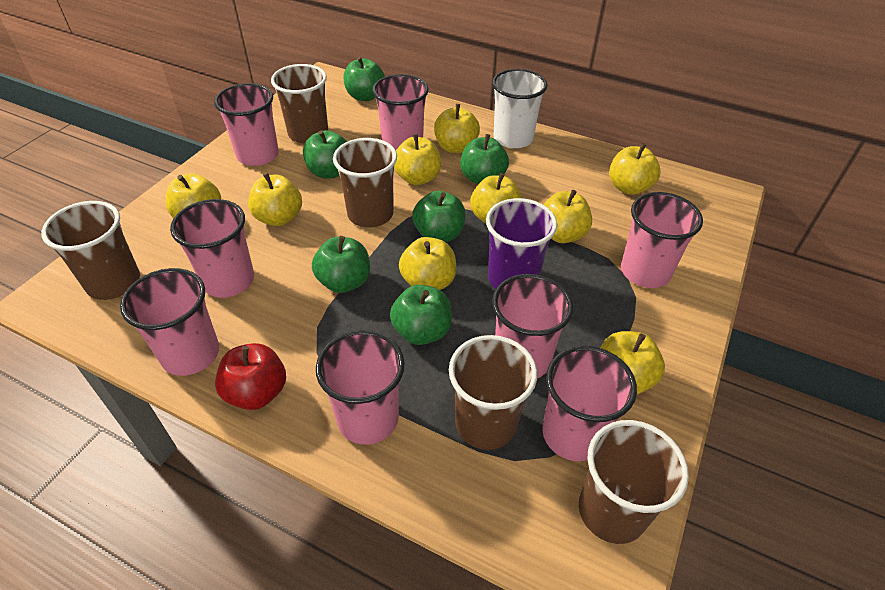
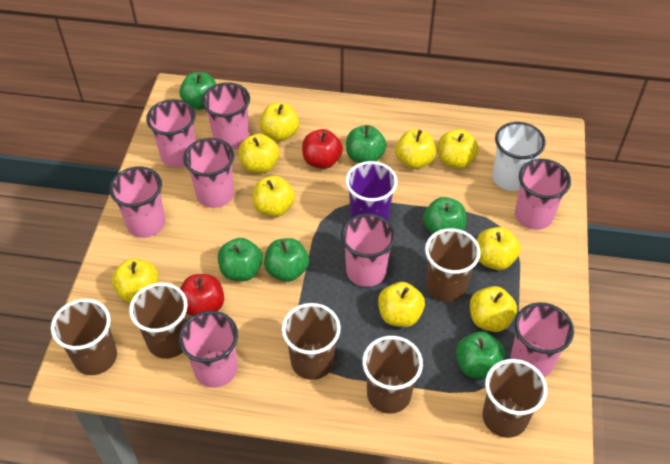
brown cup: 5 -> 6
red apple: 1 -> 2

